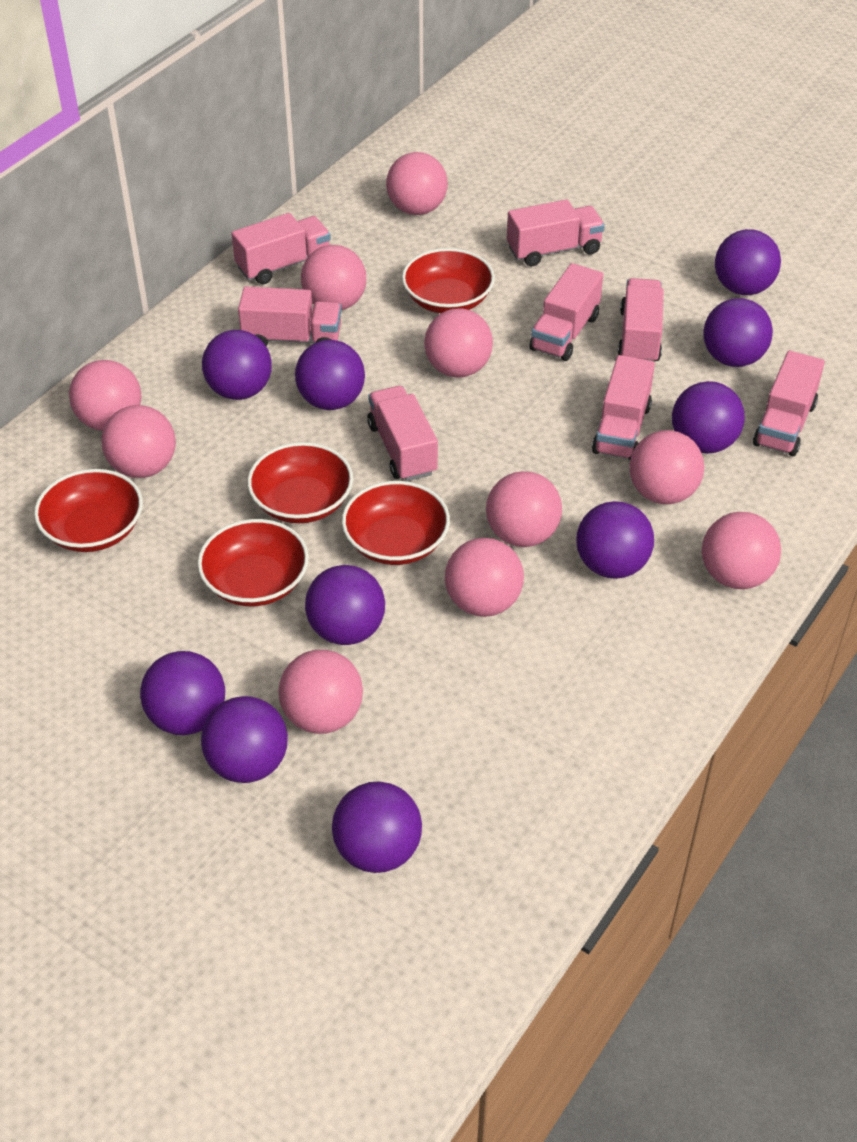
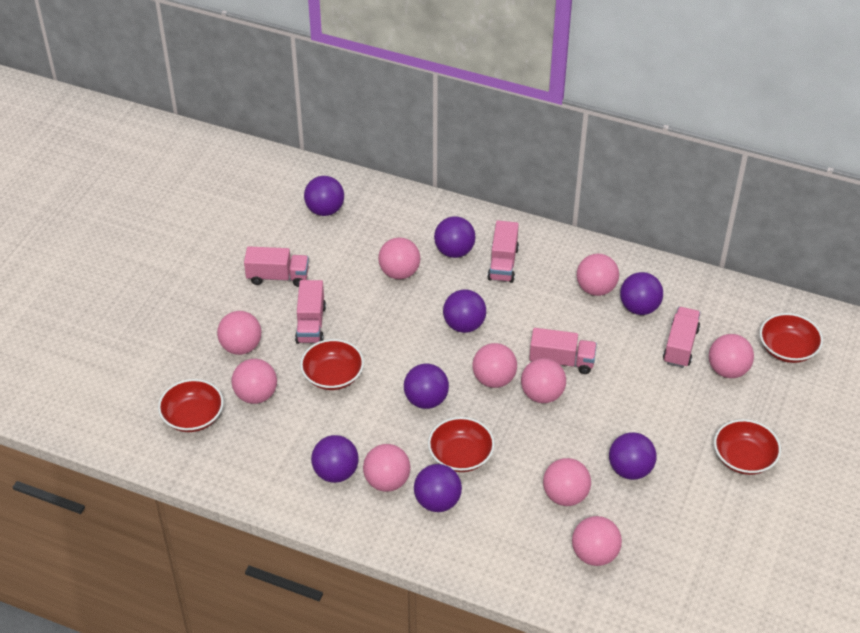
pink truck: 8 -> 5
purple ball: 10 -> 8

